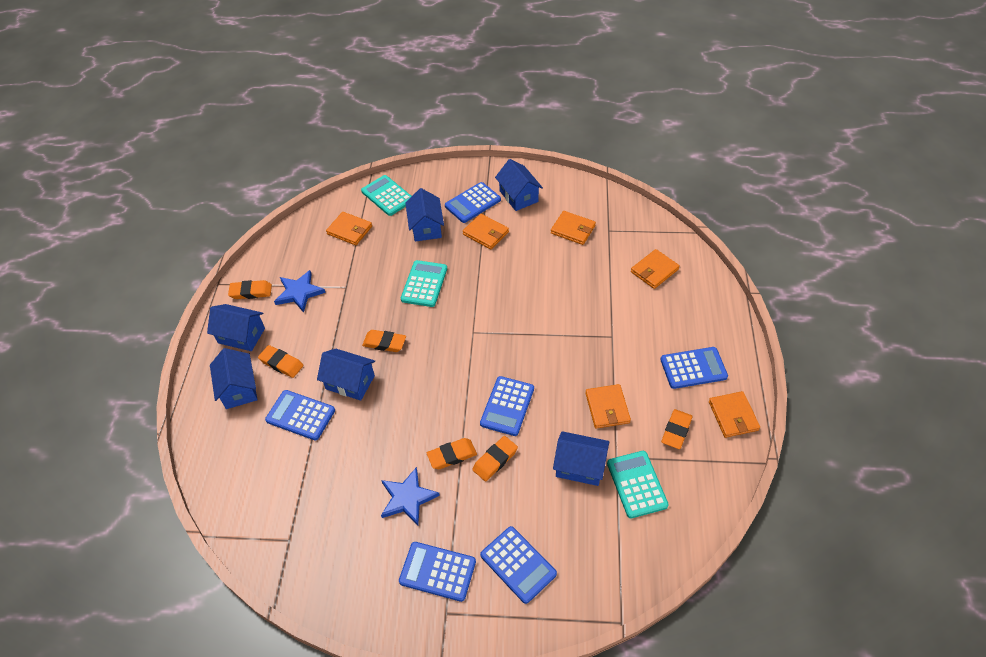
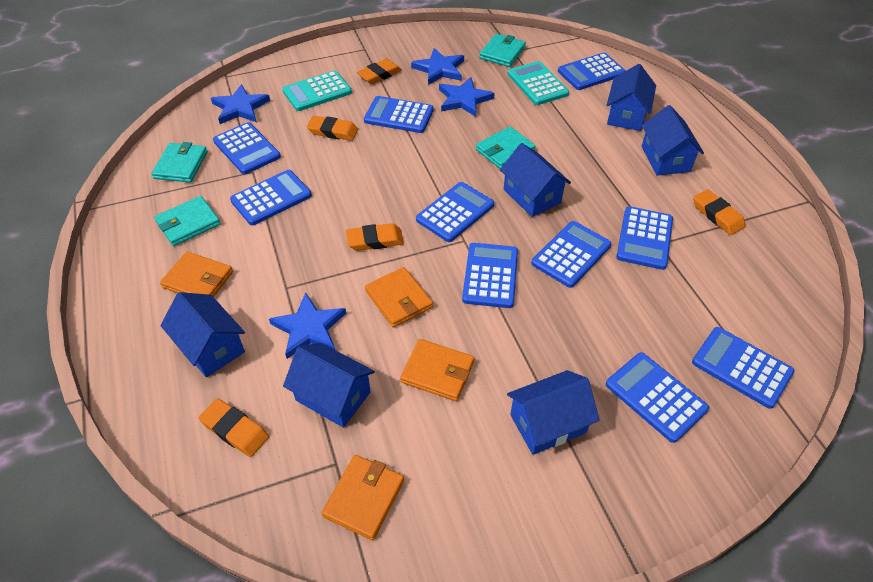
blue calculator: 6 -> 10
blue star: 2 -> 4
orange eraser: 6 -> 5
orange wallet: 6 -> 4
turquoise calculator: 3 -> 2
turquoise wallet: 0 -> 4

